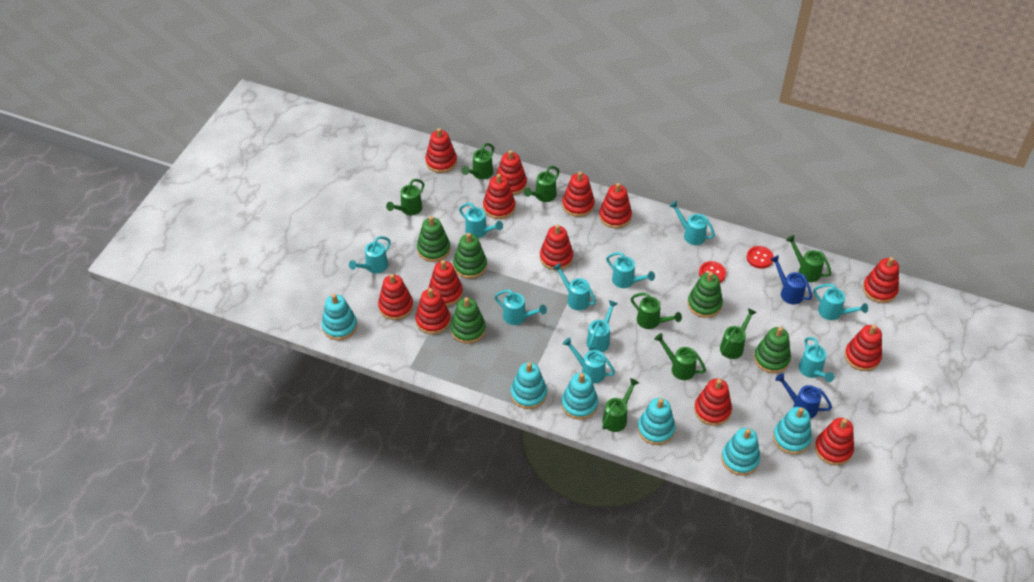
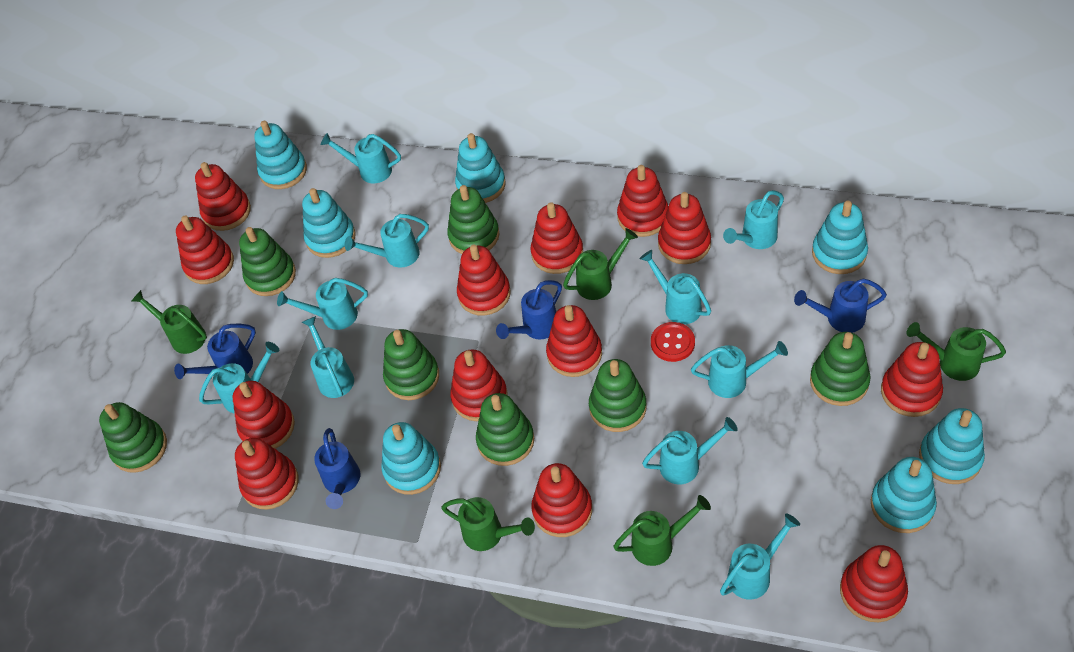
blue watering can: 2 -> 4
green stacking toy: 5 -> 7
green watering can: 8 -> 5
red button: 2 -> 1
turquoise stacking toy: 6 -> 7

